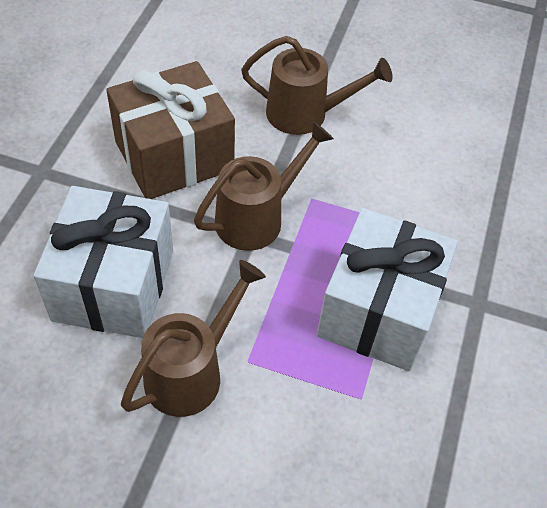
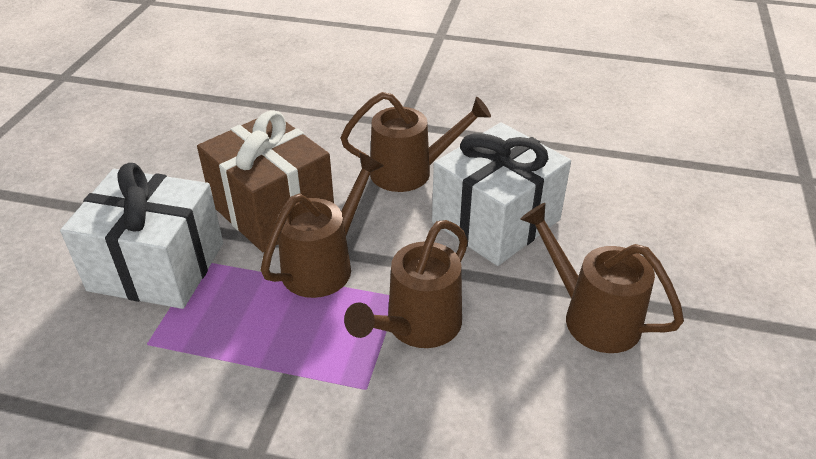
brown watering can: 3 -> 4

